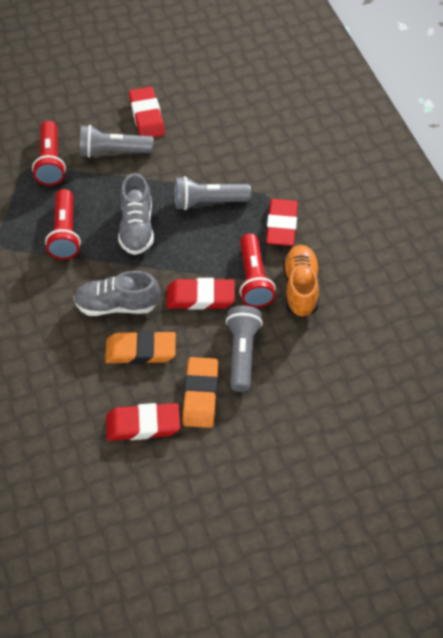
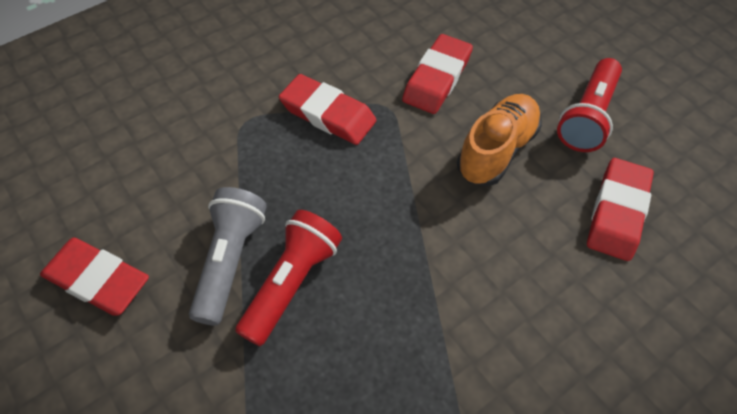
grey flashlight: 3 -> 1
grey shoe: 2 -> 0
orange eraser: 2 -> 0
red flashlight: 3 -> 2

